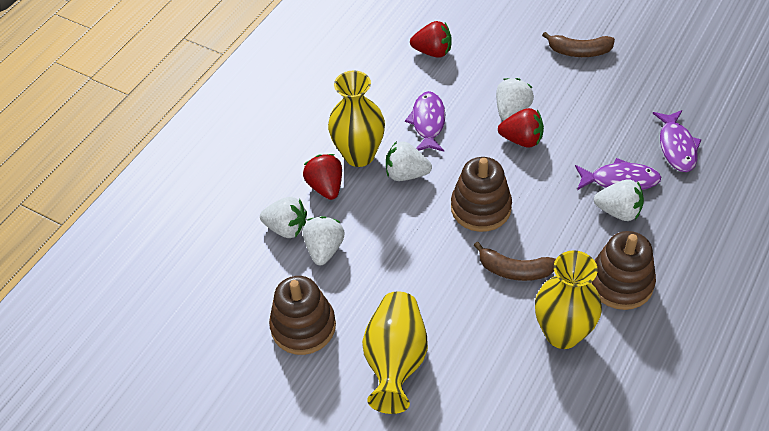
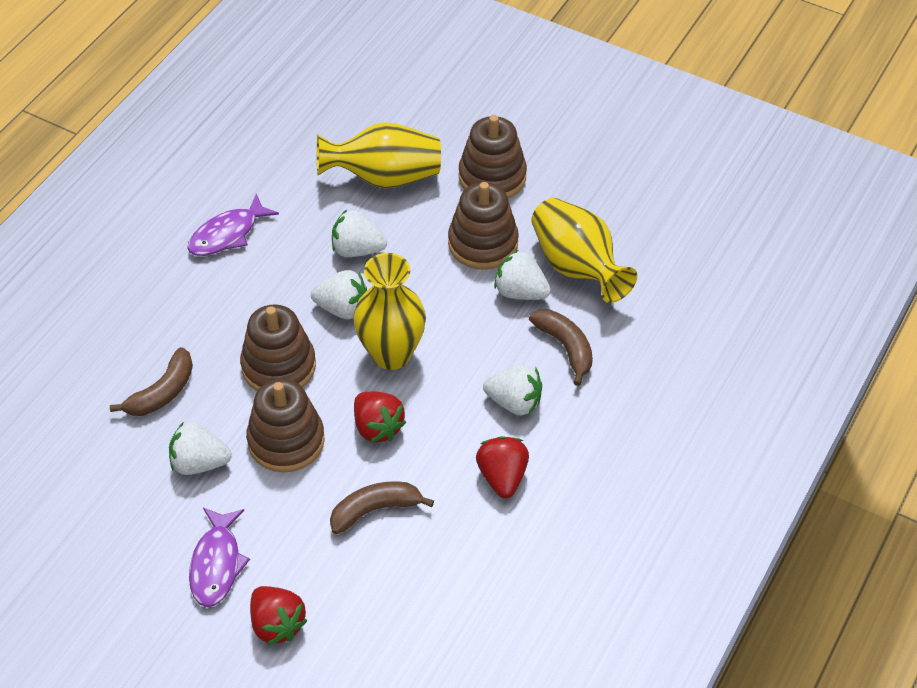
brown banana: 2 -> 3
brown stacking toy: 3 -> 4
purple fish: 3 -> 2

